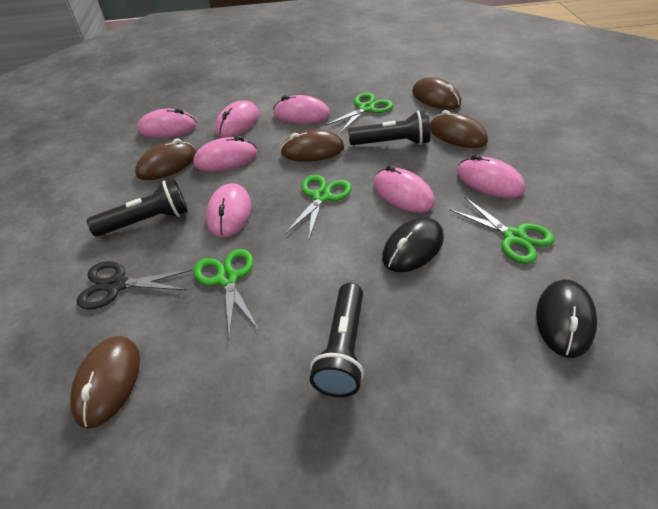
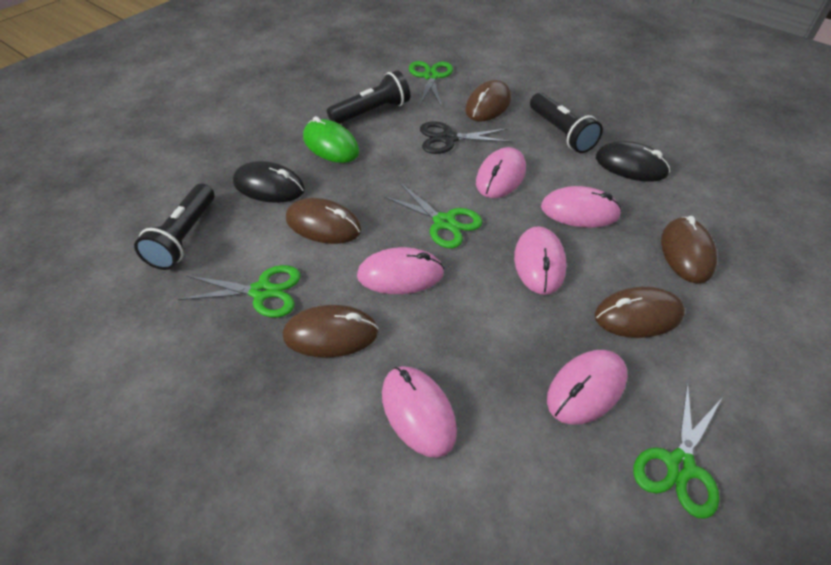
green mouse: 0 -> 1
pink mouse: 7 -> 6

